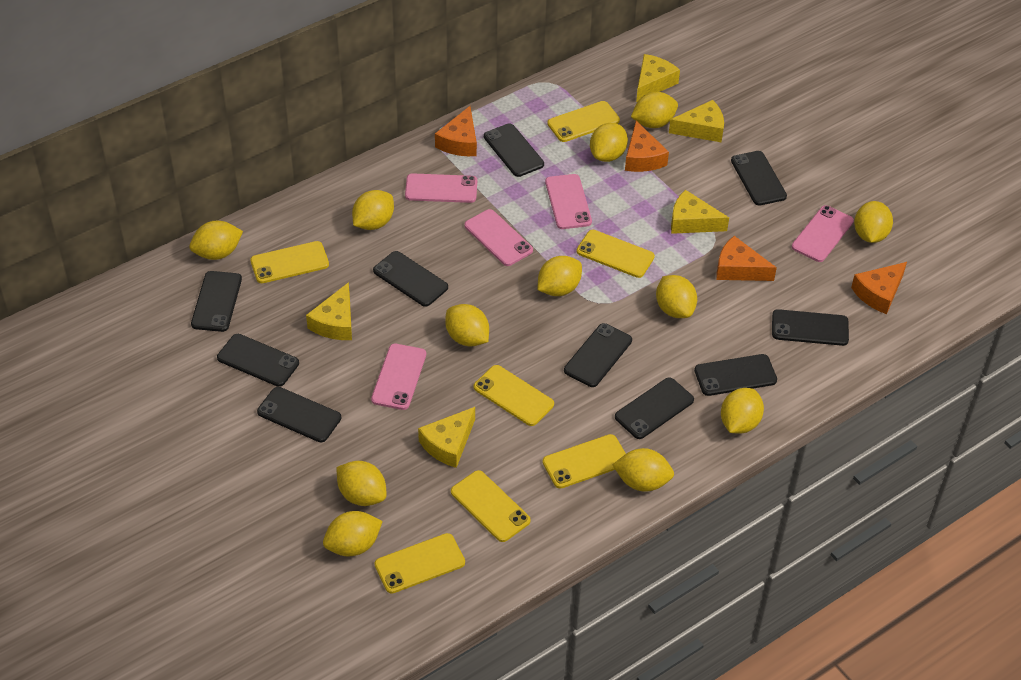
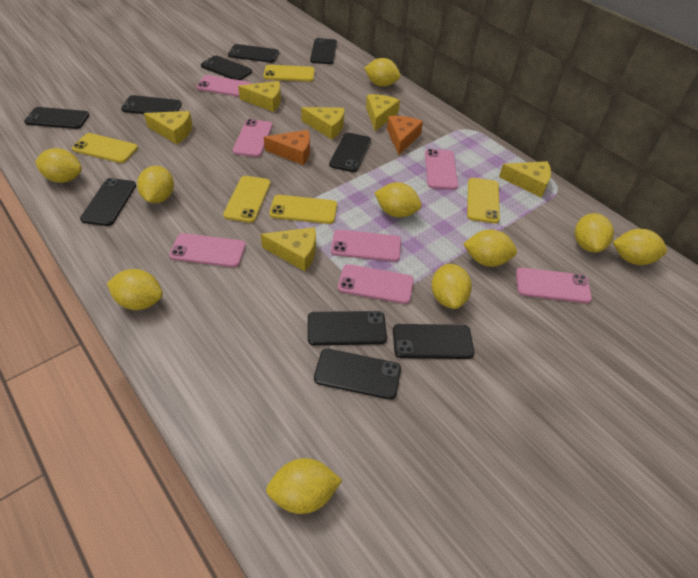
orange cheese: 4 -> 2
pink phone: 5 -> 7
yellow cheese: 5 -> 6
yellow lemon: 12 -> 10
yellow phone: 7 -> 5

